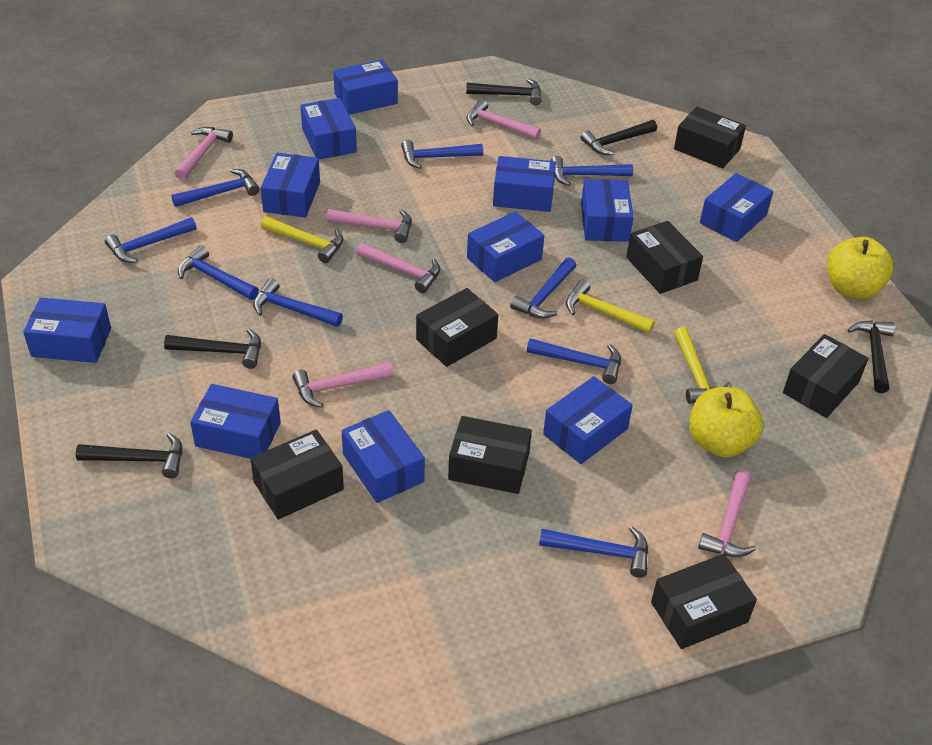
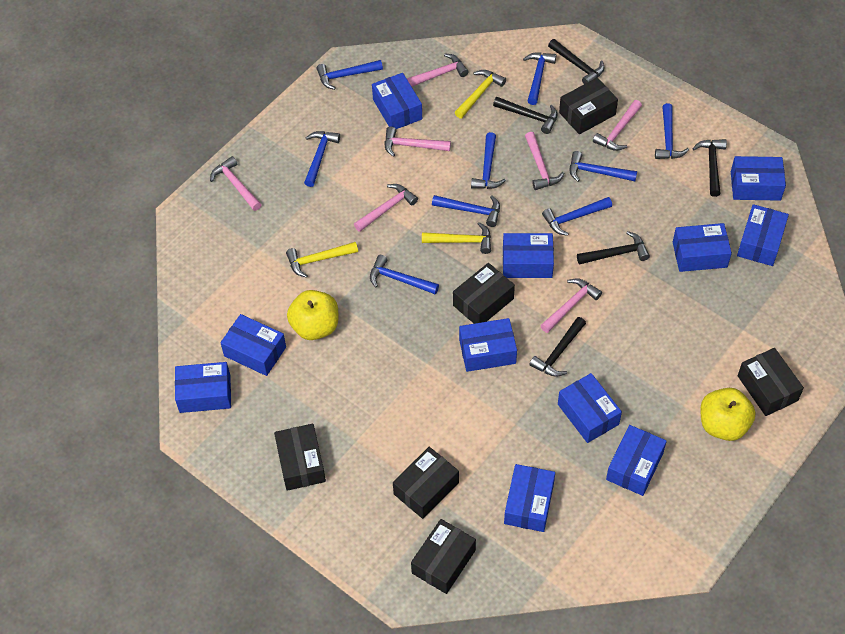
black box: 7 -> 6
pink hammer: 6 -> 7

